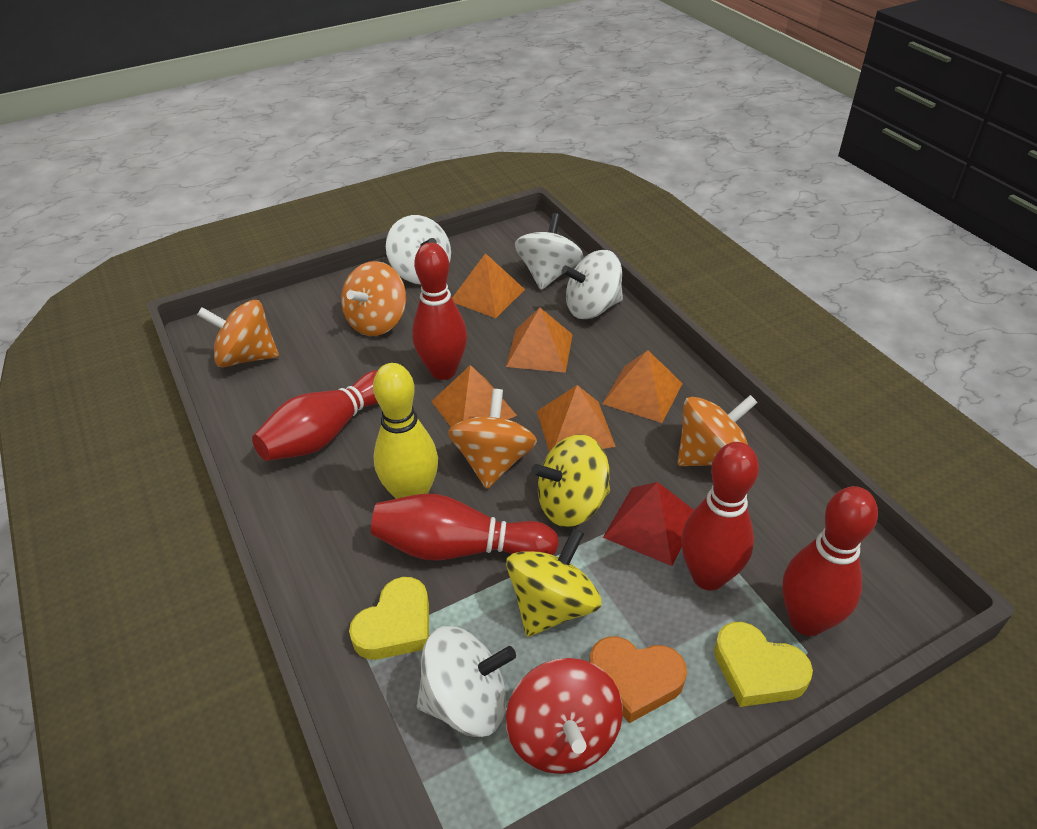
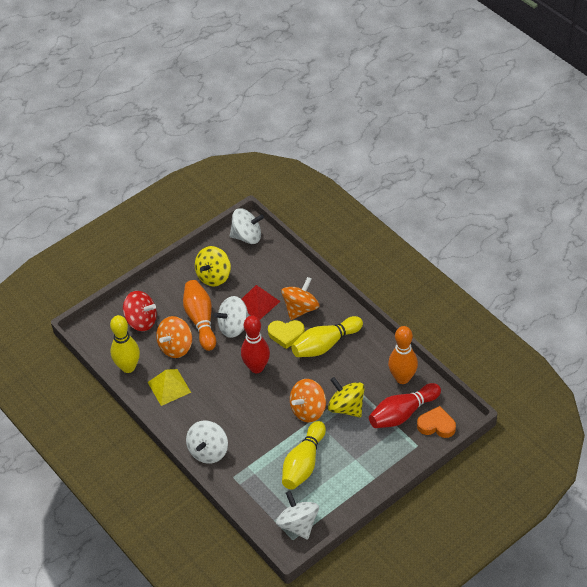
orange bowling pin: 0 -> 2
orange pyramid: 5 -> 0
orange spinning top: 4 -> 3
red bowling pin: 5 -> 2
yellow bowling pin: 1 -> 3
yellow heart: 2 -> 1
yellow pyramid: 0 -> 1

